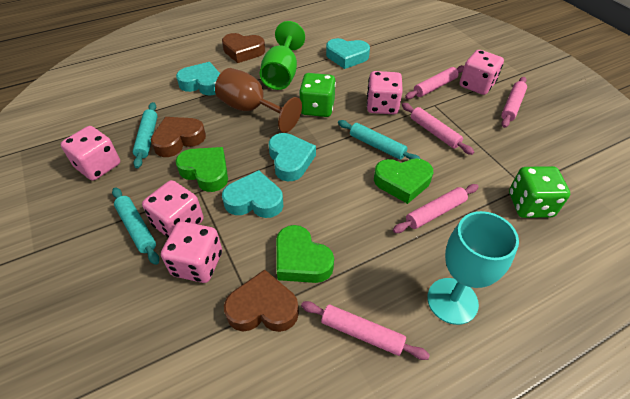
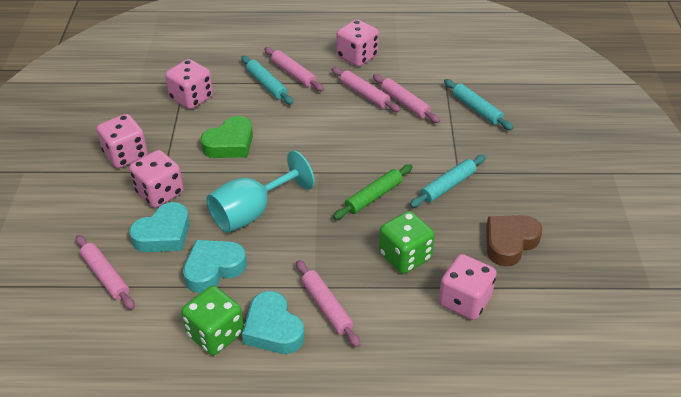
brown goblet: 1 -> 0
brown heart: 3 -> 1
green goblet: 1 -> 0
green heart: 3 -> 1
green rolling pin: 0 -> 1
turquoise heart: 4 -> 3

